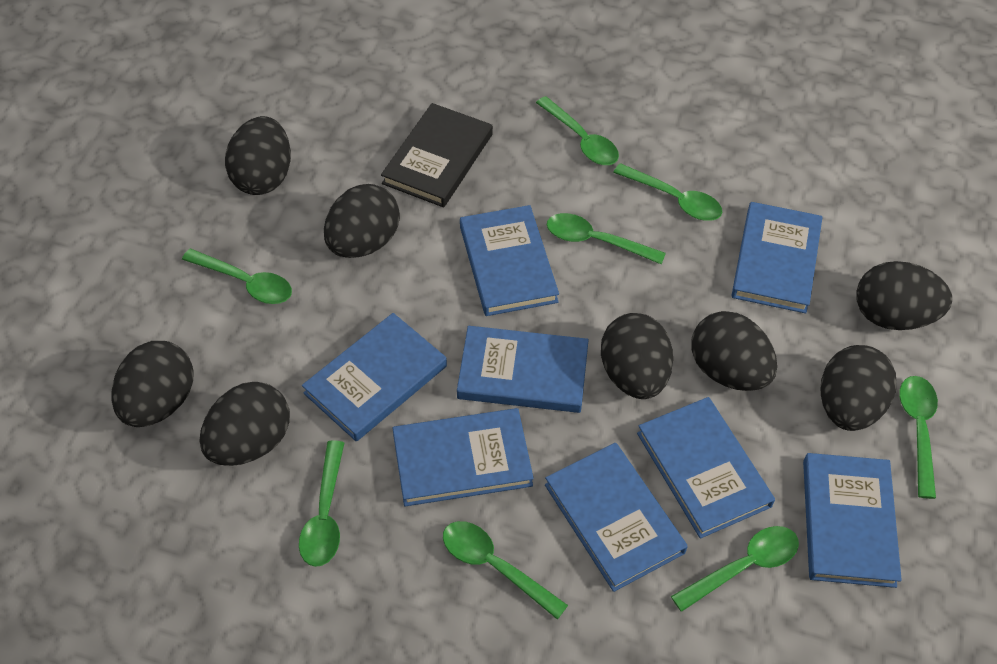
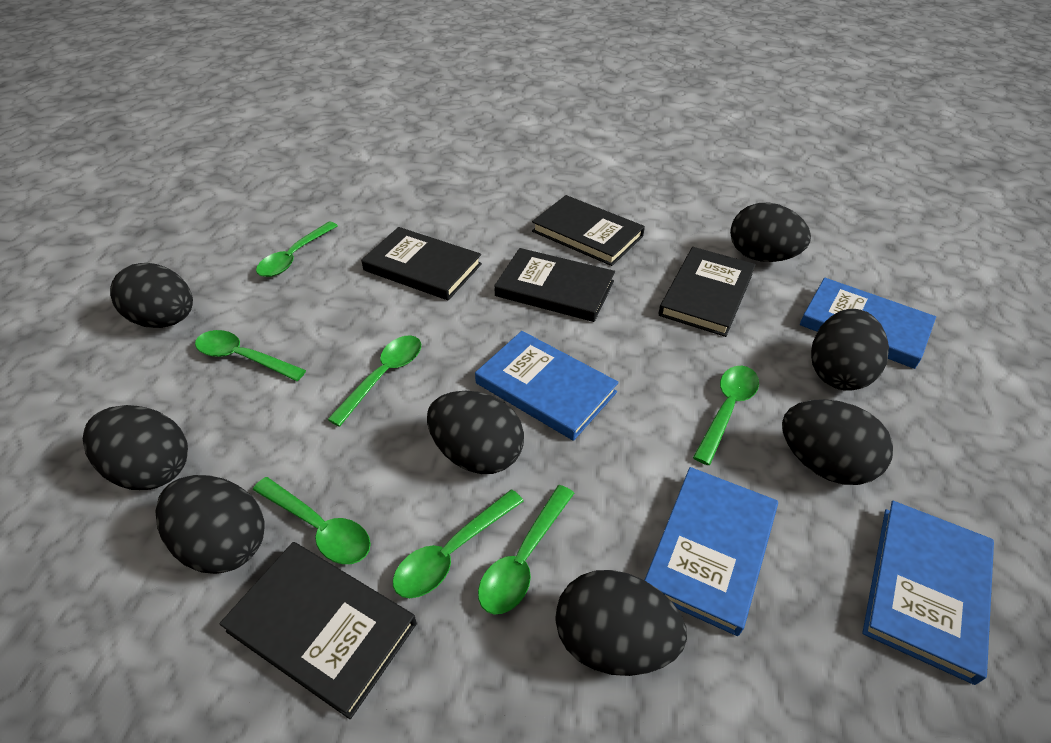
black book: 1 -> 5
blue book: 8 -> 4
green spoon: 8 -> 7

